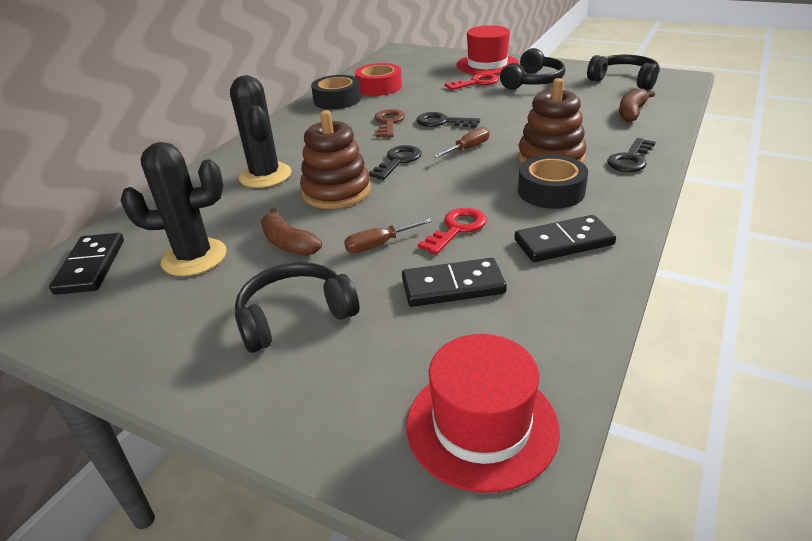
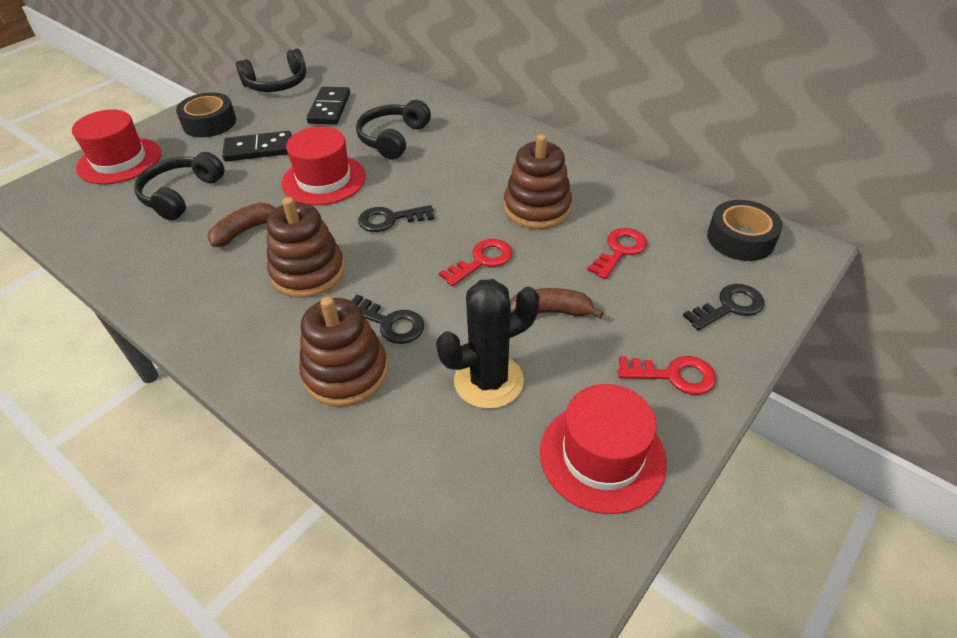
black cactus: 2 -> 1
black domino: 3 -> 2
brown key: 1 -> 0
brown screwdriver: 2 -> 0
brown stacking toy: 2 -> 3
red hat: 2 -> 3
red key: 2 -> 3
red tape: 1 -> 0

